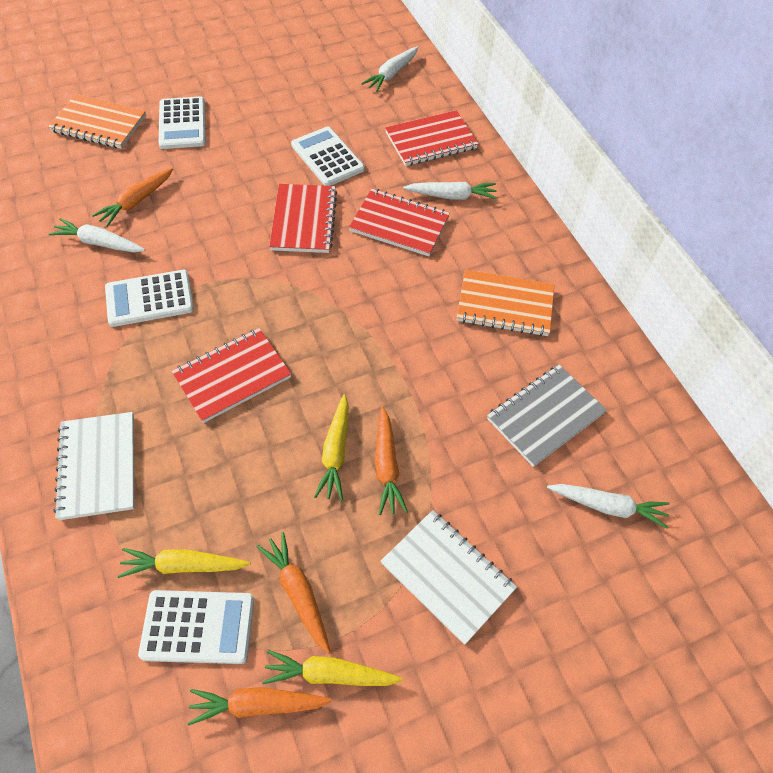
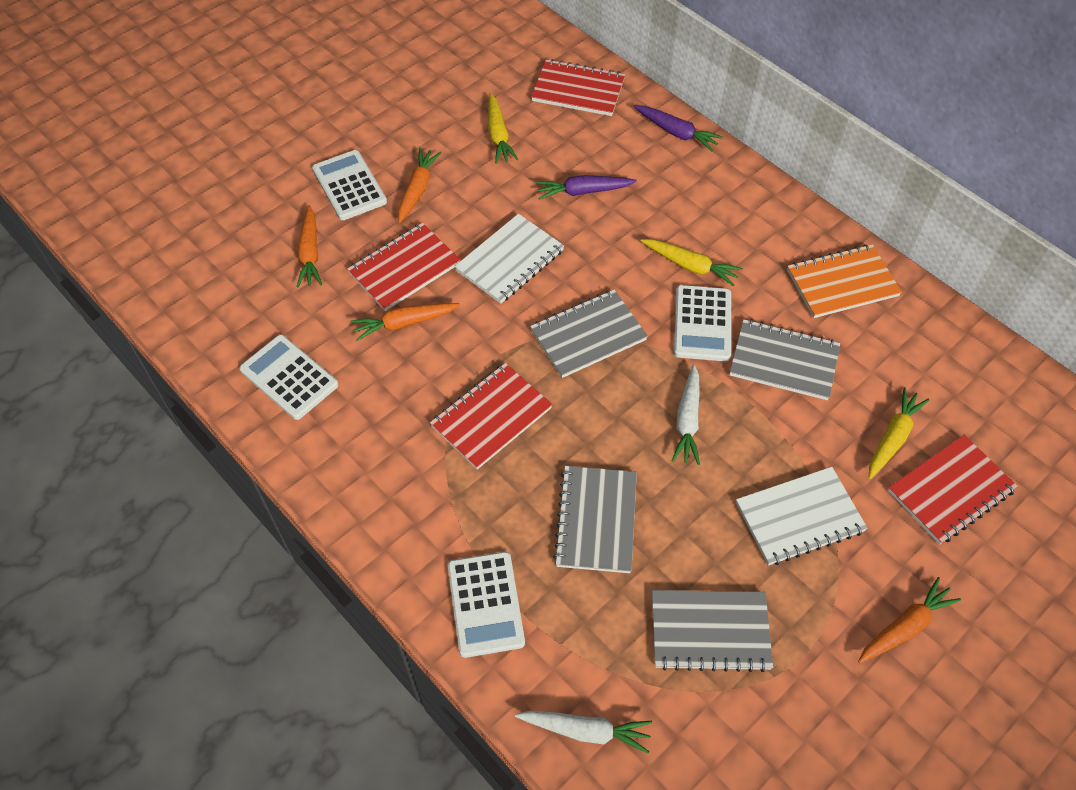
grey notebook: 1 -> 4
orange notebook: 2 -> 1
purple carrot: 0 -> 2
white carrot: 4 -> 2

